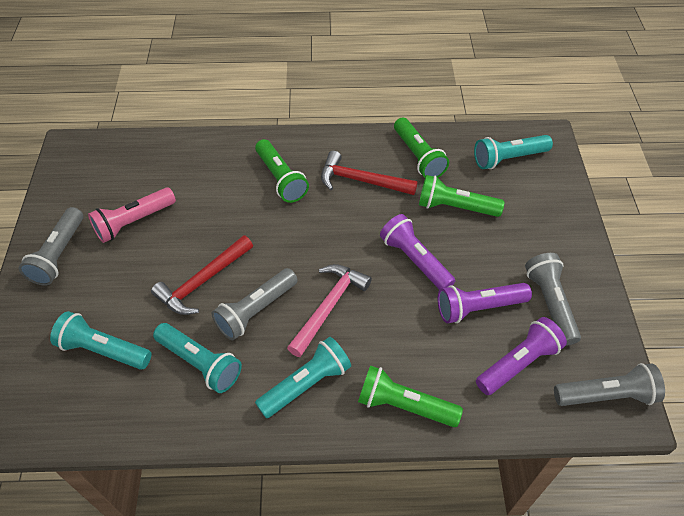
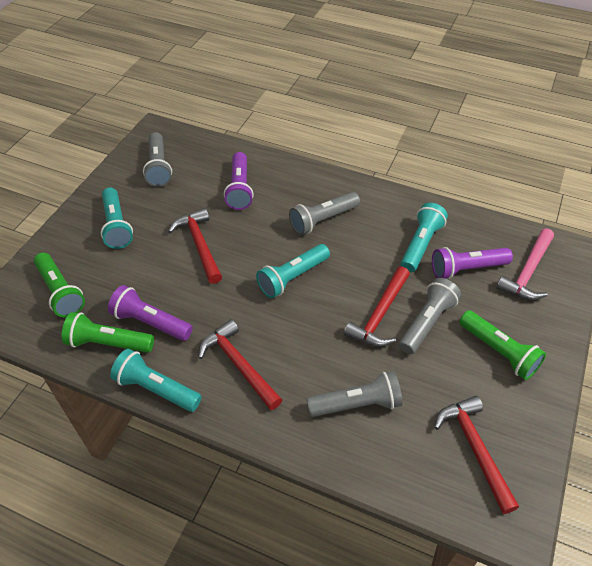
green flashlight: 4 -> 3
pink flashlight: 1 -> 0
red hammer: 2 -> 4

